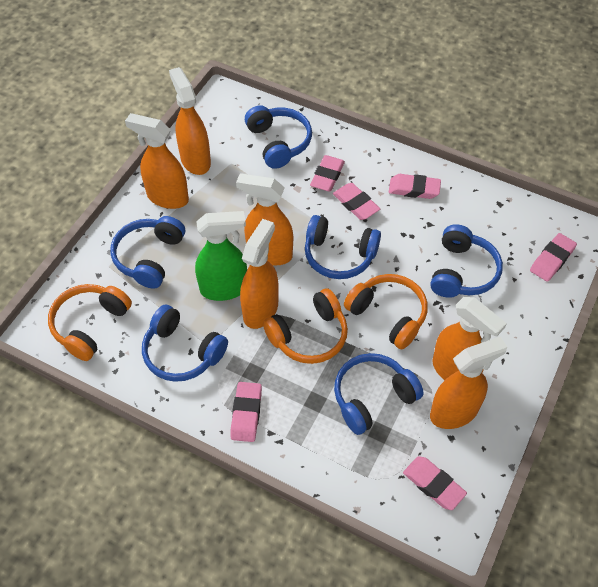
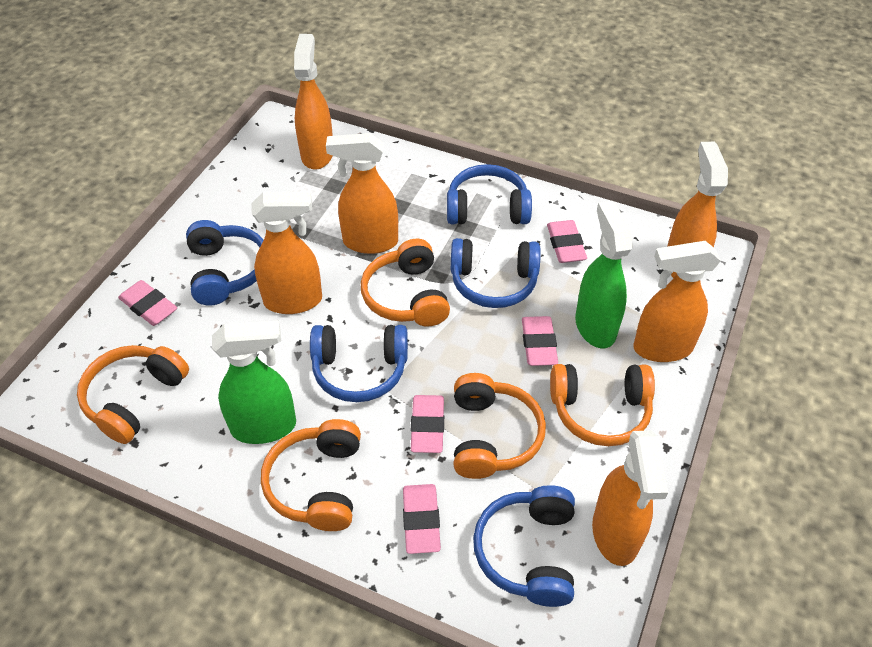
blue headphones: 6 -> 5
green spray bottle: 1 -> 2
orange headphones: 3 -> 5
pink eraser: 6 -> 5

